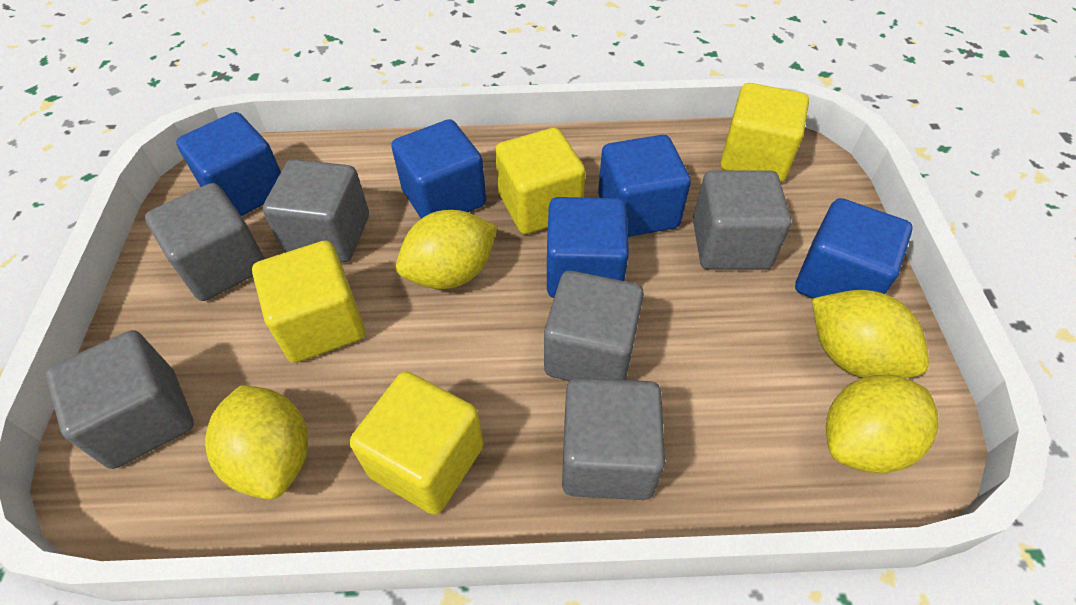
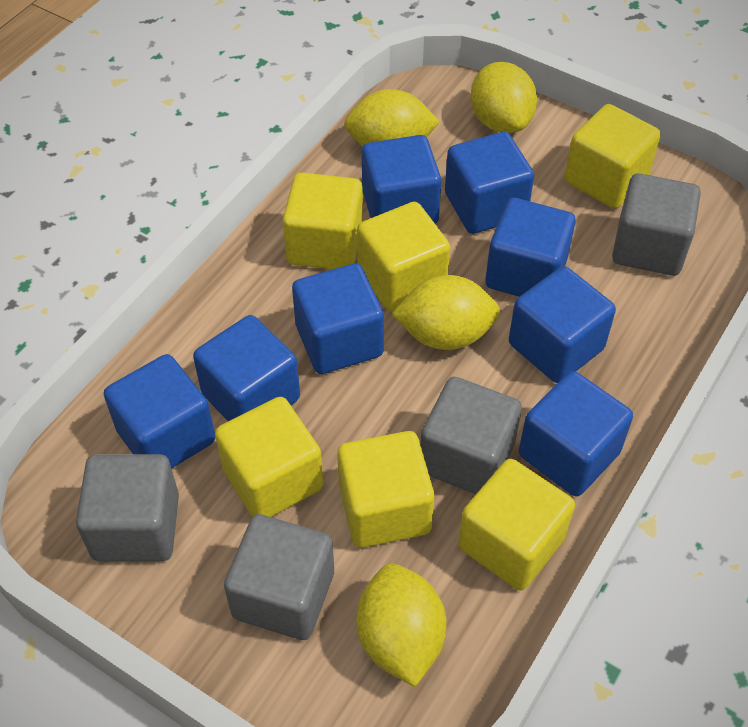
blue cube: 5 -> 8
grey cube: 6 -> 4
yellow cube: 4 -> 6

